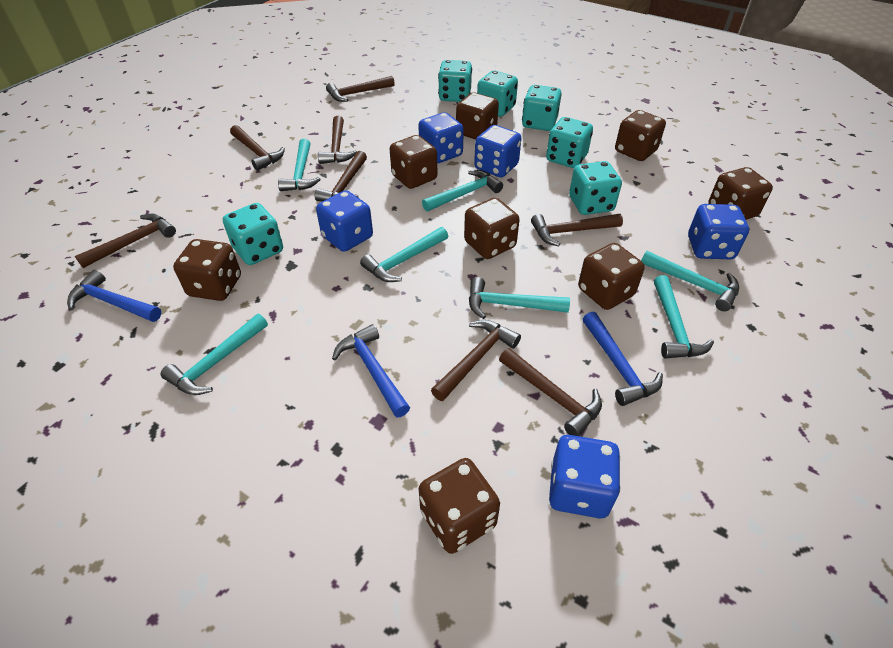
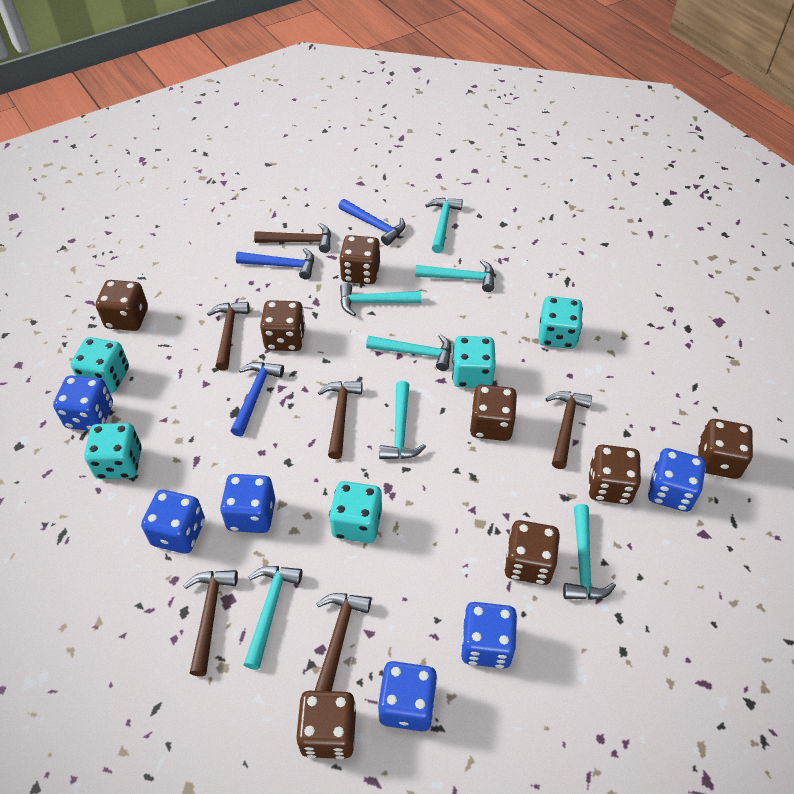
blue dice: 5 -> 6
brown hammer: 8 -> 6
turquoise dice: 6 -> 5

